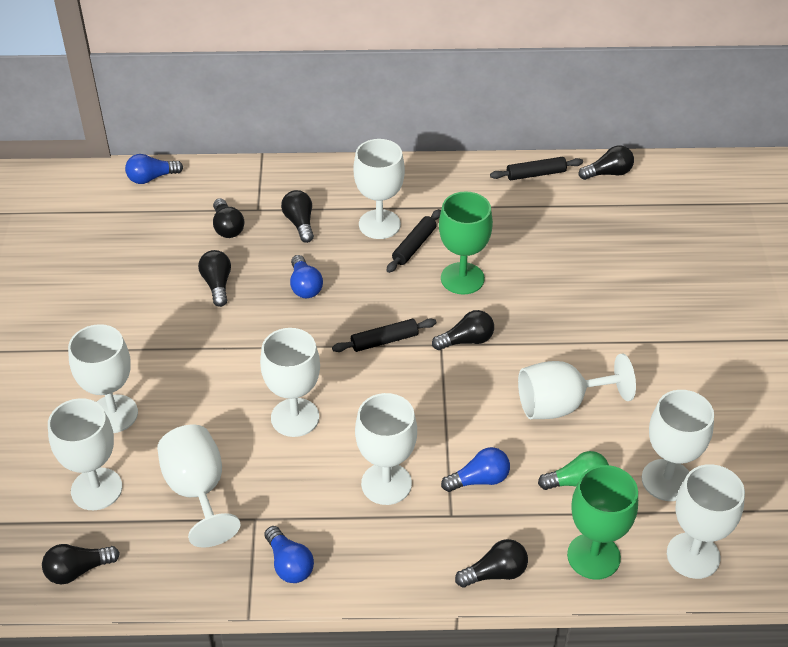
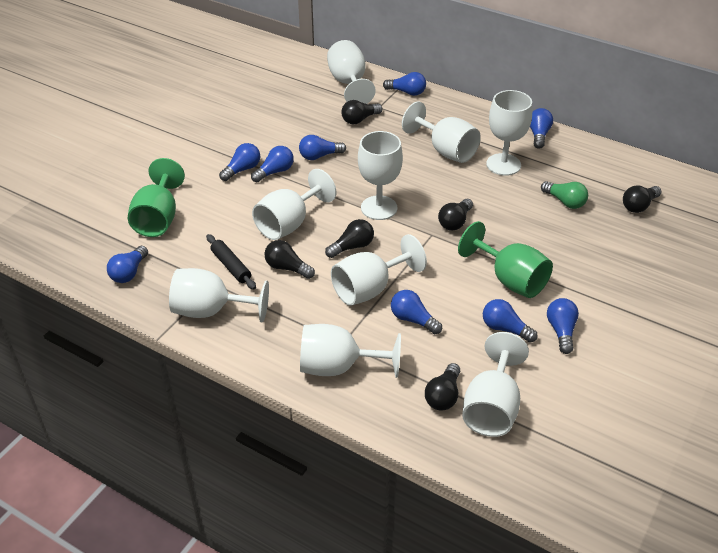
black light bulb: 7 -> 6
black rolling pin: 3 -> 1
blue light bulb: 4 -> 9

